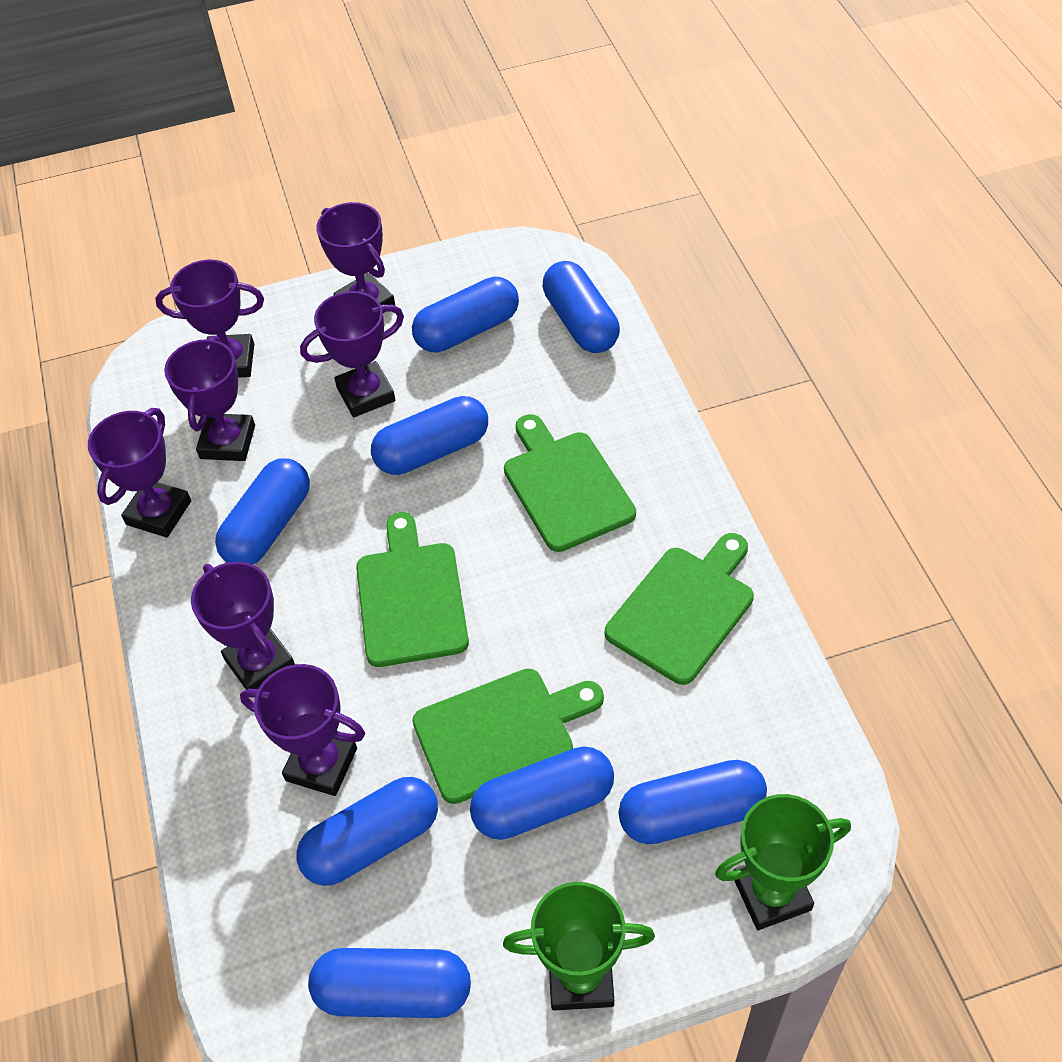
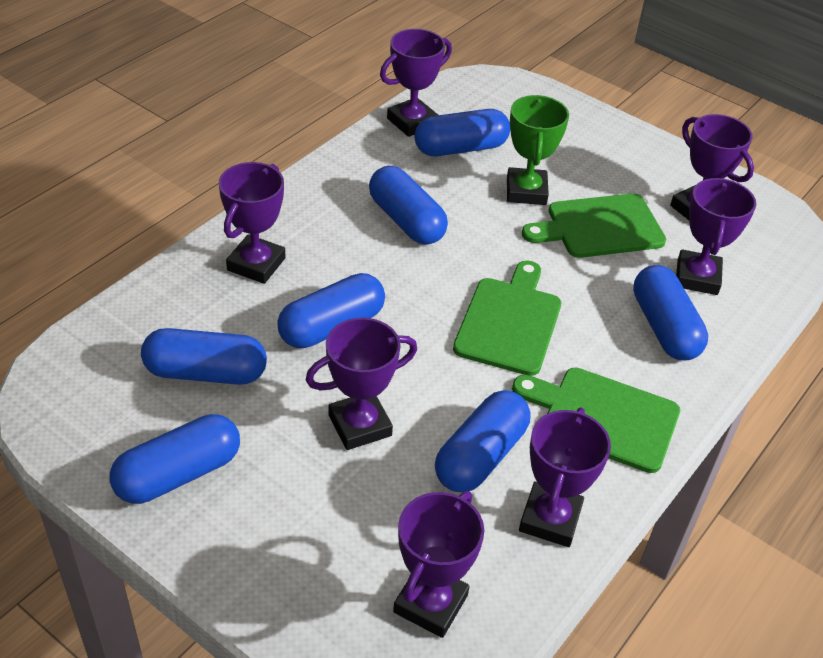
blue capsule: 8 -> 7
green cutting board: 4 -> 3
green trophy: 2 -> 1

